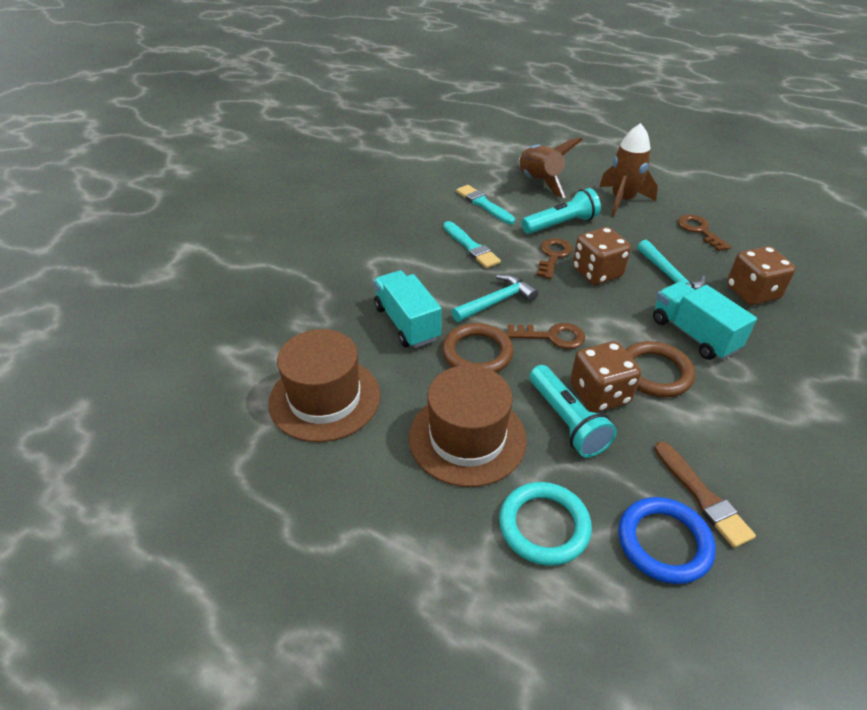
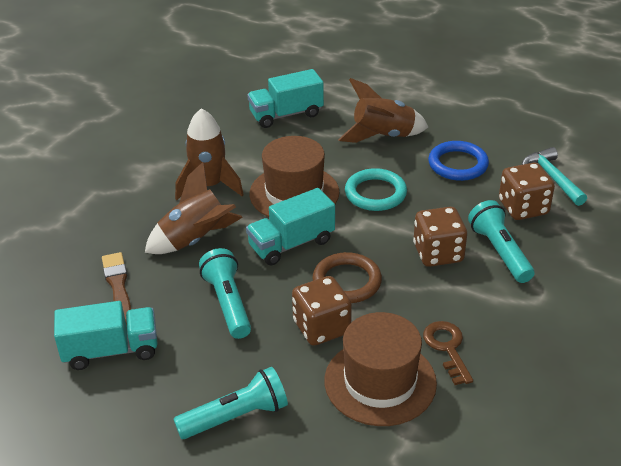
brown key: 3 -> 1
brown ring: 2 -> 1
brown rocket: 2 -> 3
turquoise brush: 2 -> 0
turquoise flashlight: 2 -> 3
turquoise hammer: 2 -> 1
turquoise truck: 2 -> 3

